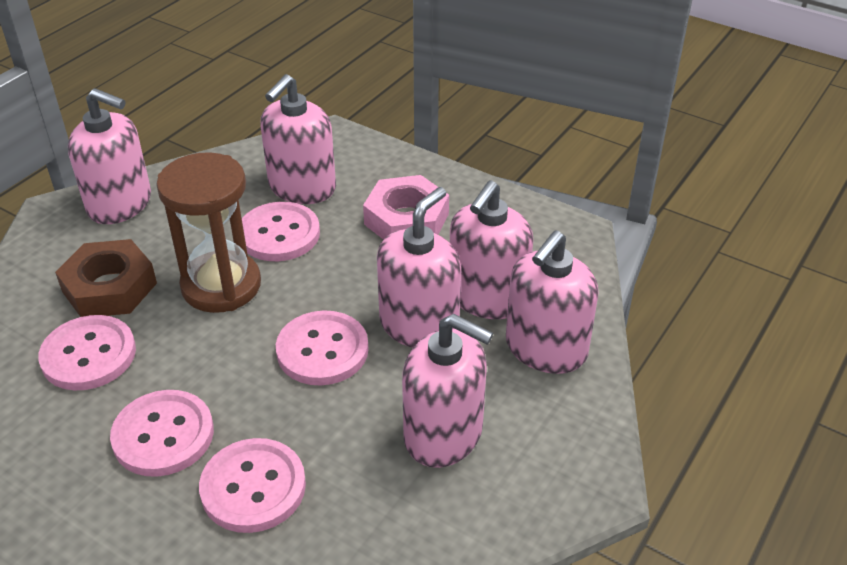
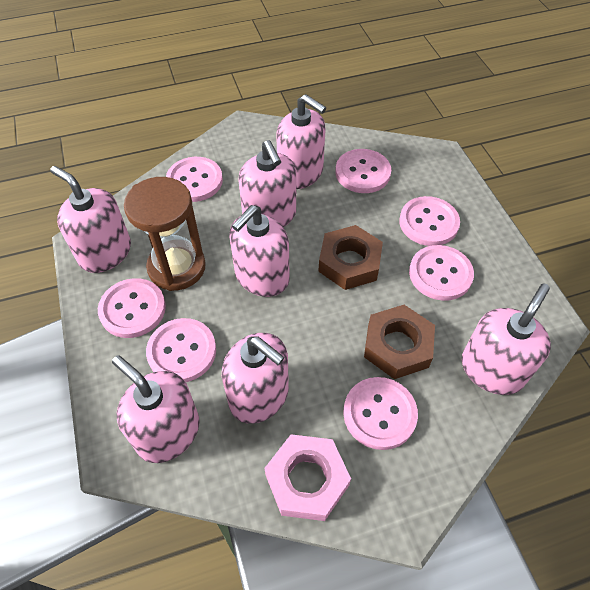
brown nut: 1 -> 2
pink button: 5 -> 7
pink soap dispenser: 6 -> 7

